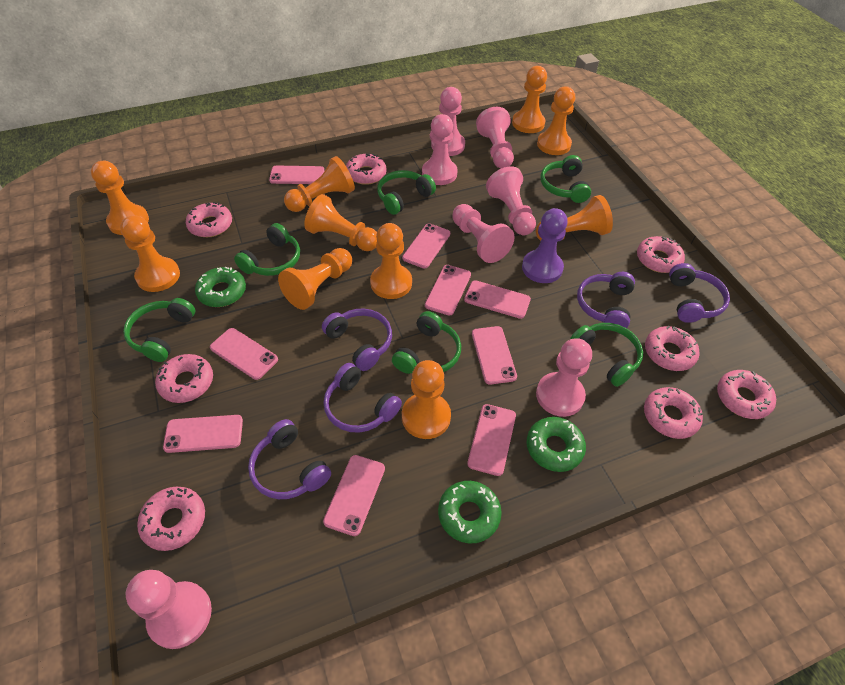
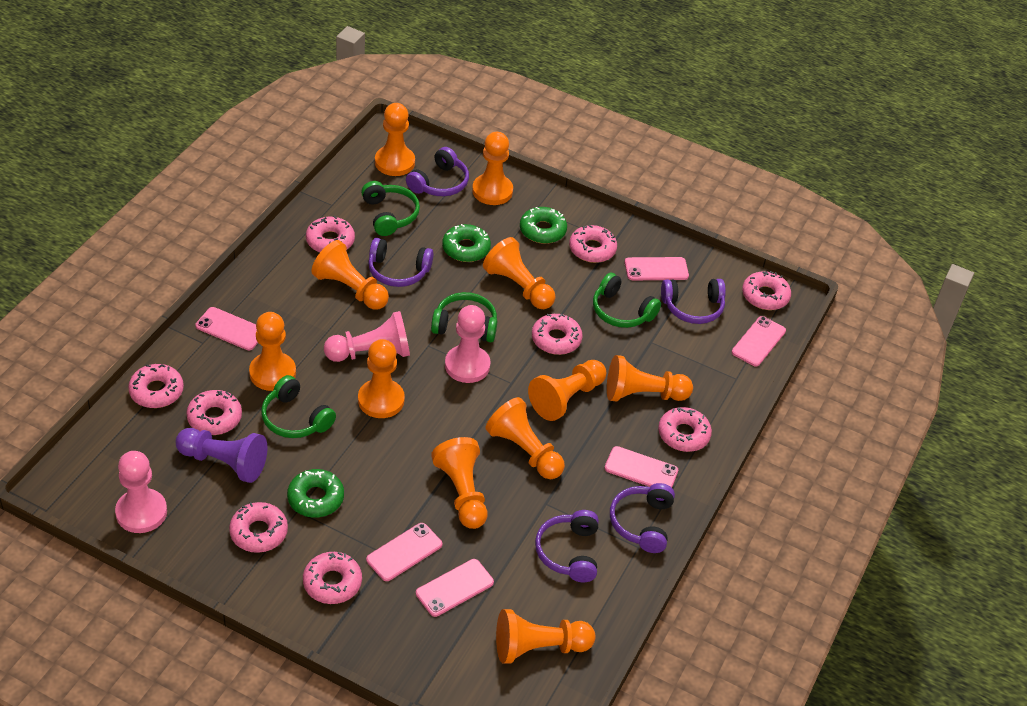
green headphones: 6 -> 4
orange pawn: 10 -> 11
pink donut: 8 -> 9
pink pawn: 7 -> 3
pink phone: 9 -> 6

